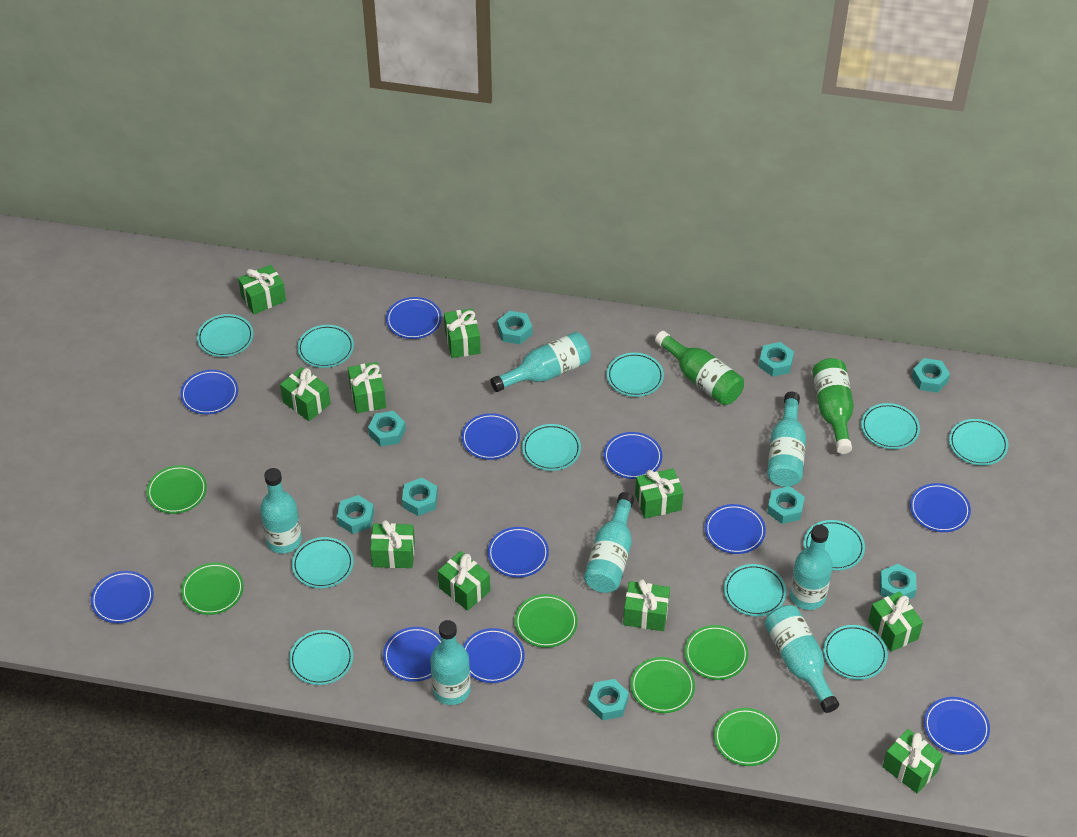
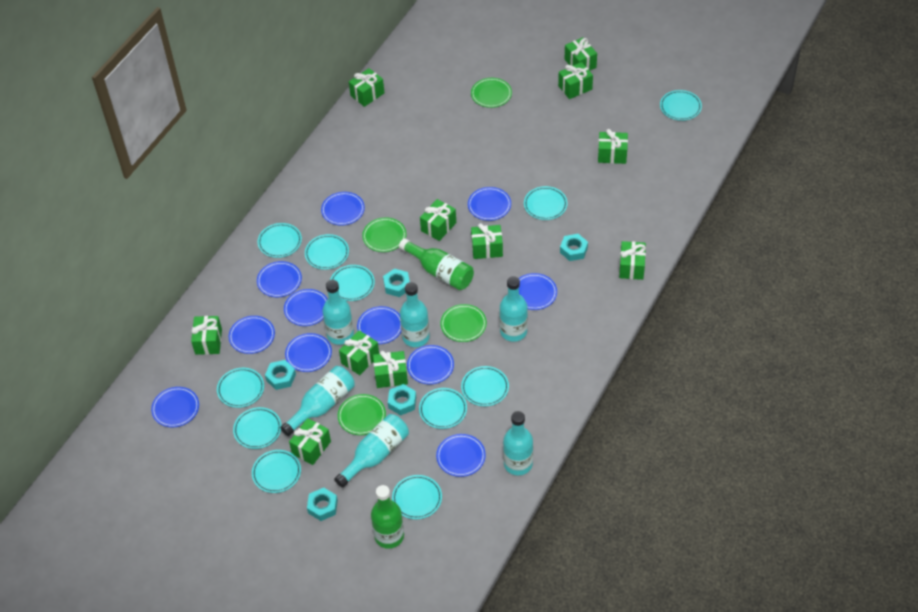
green gift: 10 -> 11
green plate: 6 -> 4
turquoise bottle: 7 -> 6
turquoise nut: 9 -> 5

